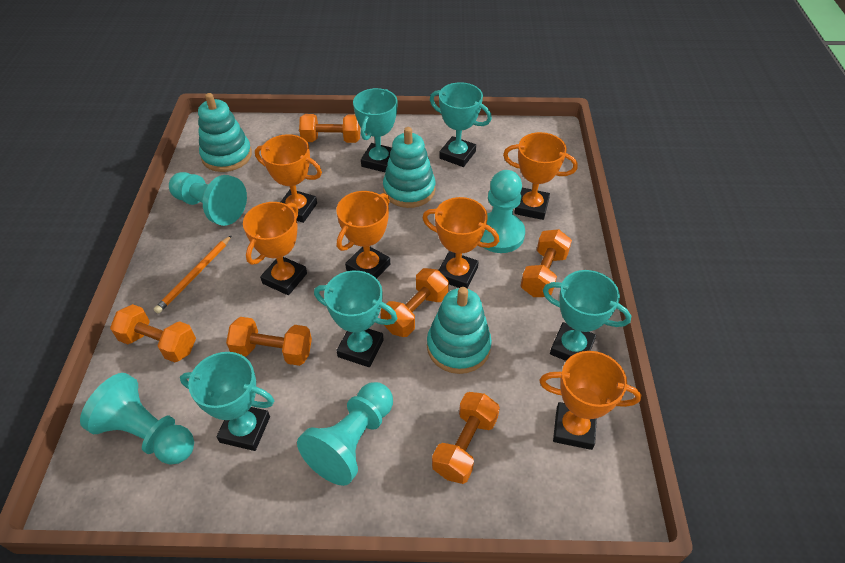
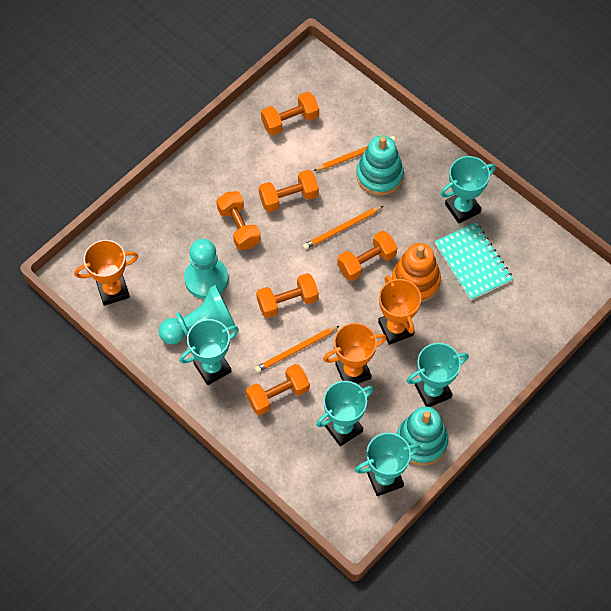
orange pencil: 1 -> 3
orange stacking toy: 0 -> 1
orange trophy: 6 -> 3
turquoise notebook: 0 -> 1
turquoise pawn: 4 -> 2
turquoise stacking toy: 3 -> 2

